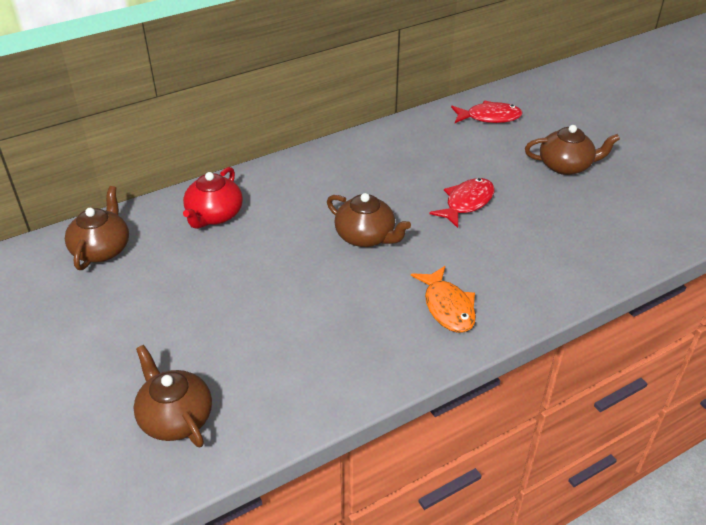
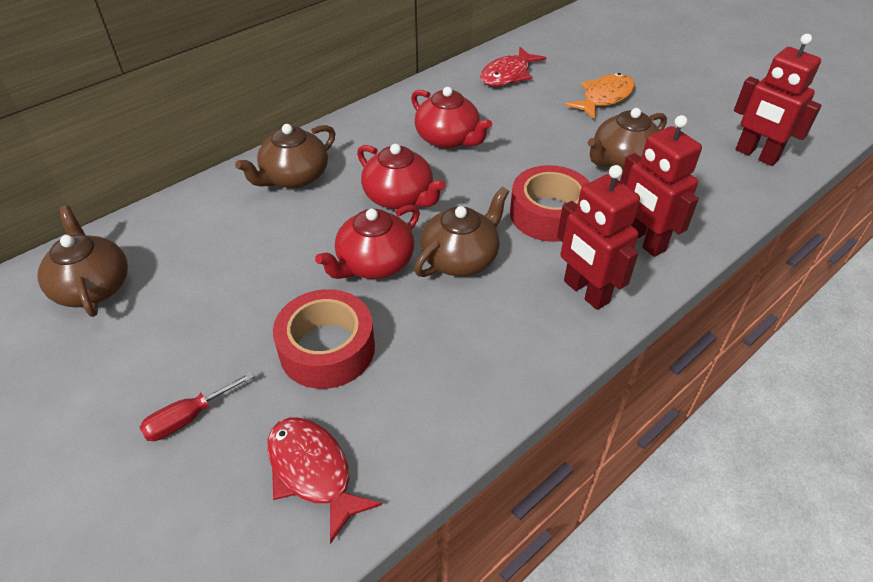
red robot: 0 -> 3
red screwdriver: 0 -> 1
red tape: 0 -> 2
red teapot: 1 -> 3

